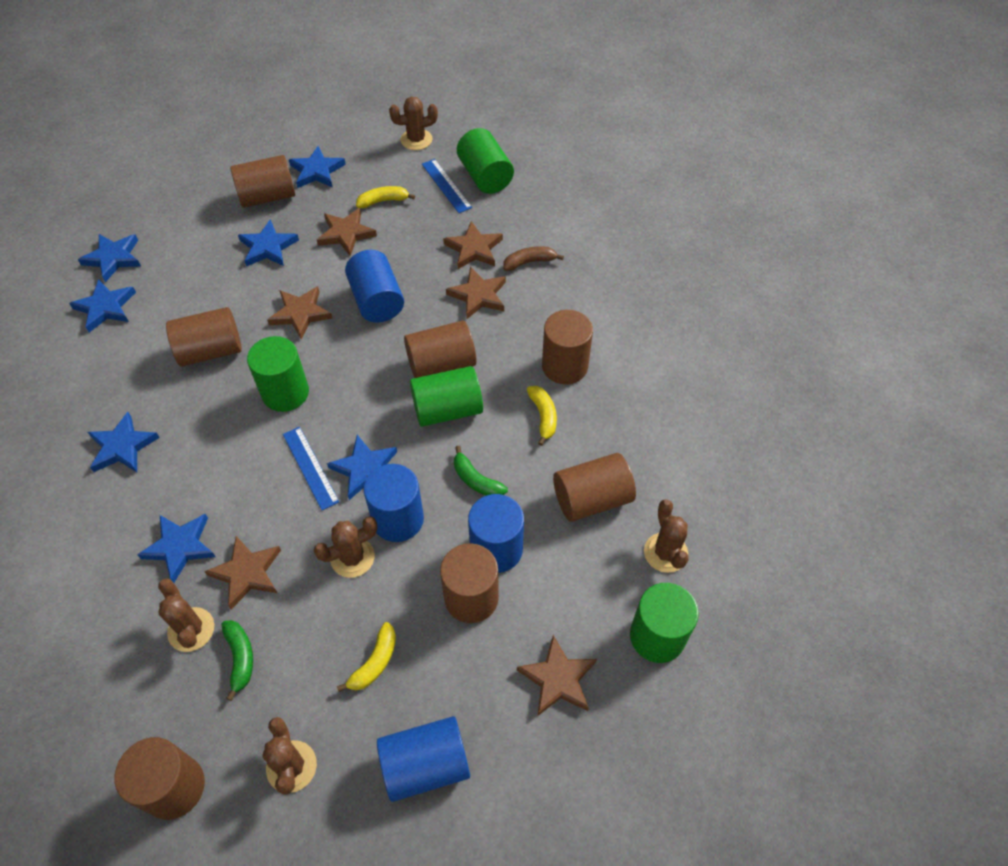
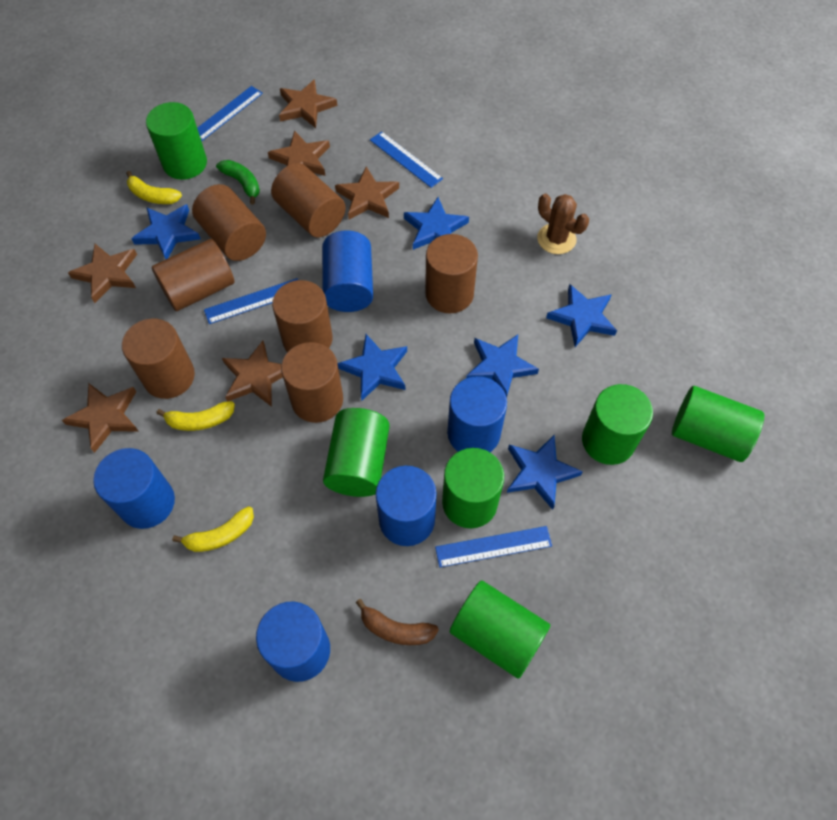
blue cylinder: 4 -> 5
blue ruler: 2 -> 4
blue star: 7 -> 6
brown cactus: 5 -> 1
green banana: 2 -> 1
green cylinder: 4 -> 6

